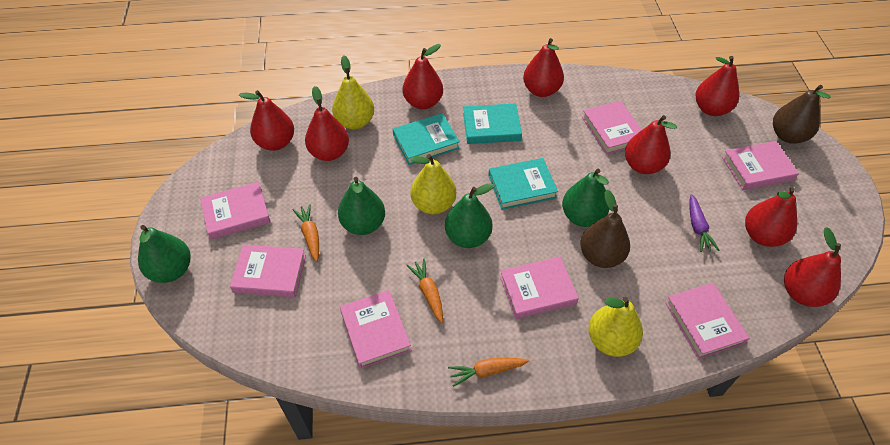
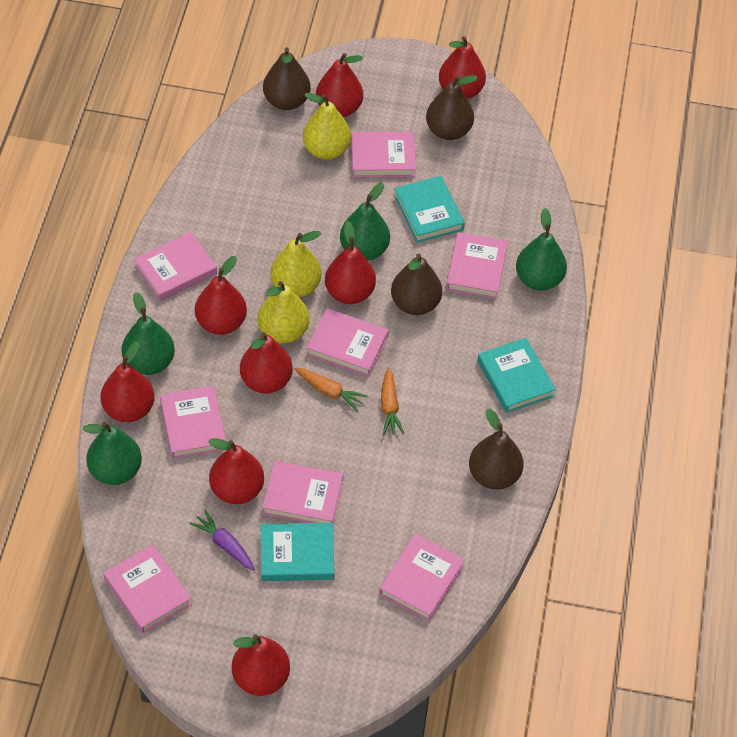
brown pear: 2 -> 4
orange carrot: 3 -> 2
pink book: 7 -> 8

